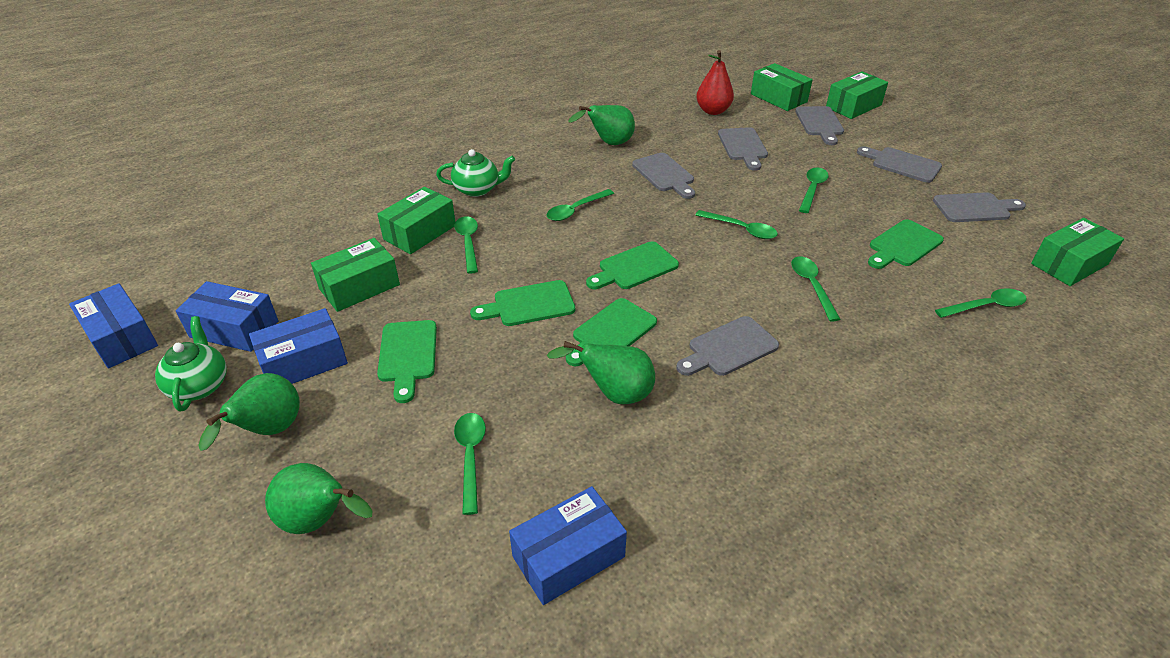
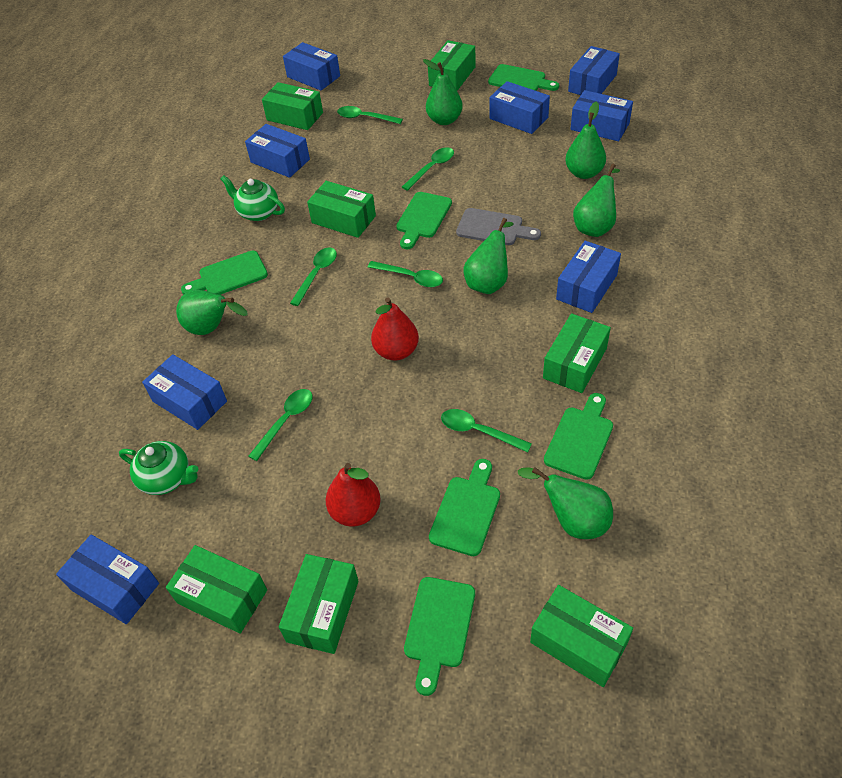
blue box: 4 -> 8
green box: 5 -> 7
green cutting board: 5 -> 6
green pear: 4 -> 6
green spoon: 7 -> 6
grey cutting board: 6 -> 1
red pear: 1 -> 2

